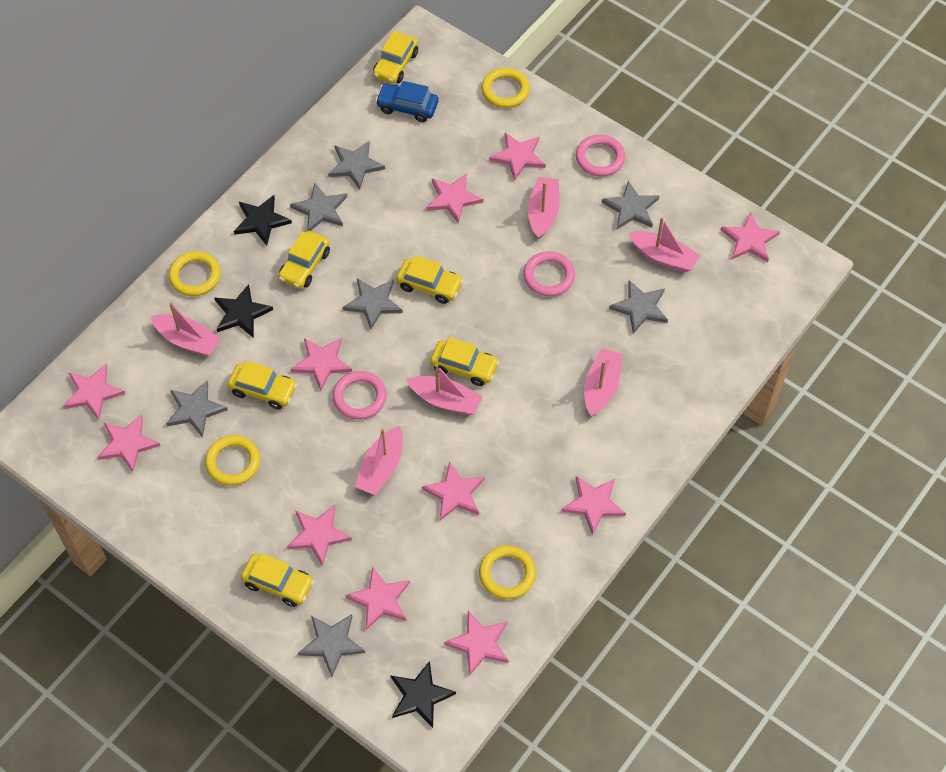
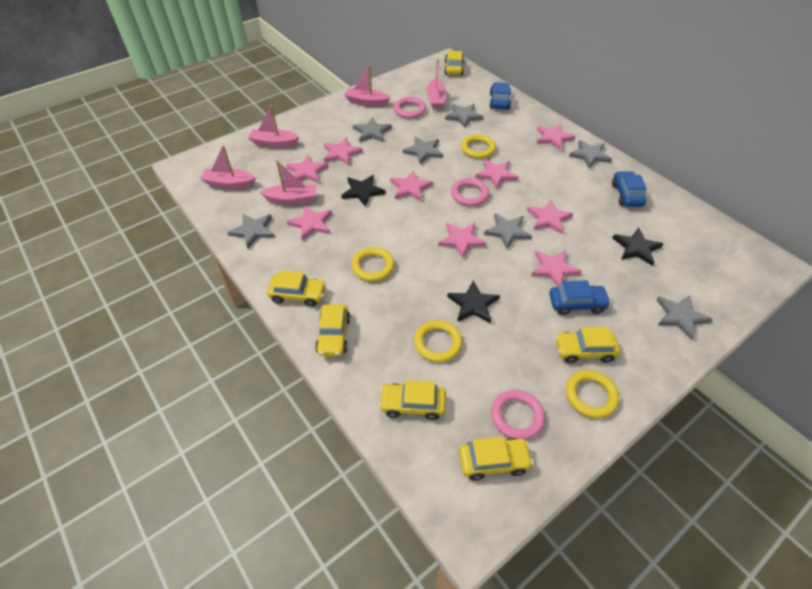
blue car: 1 -> 3
pink boat: 6 -> 5
pink star: 11 -> 9

